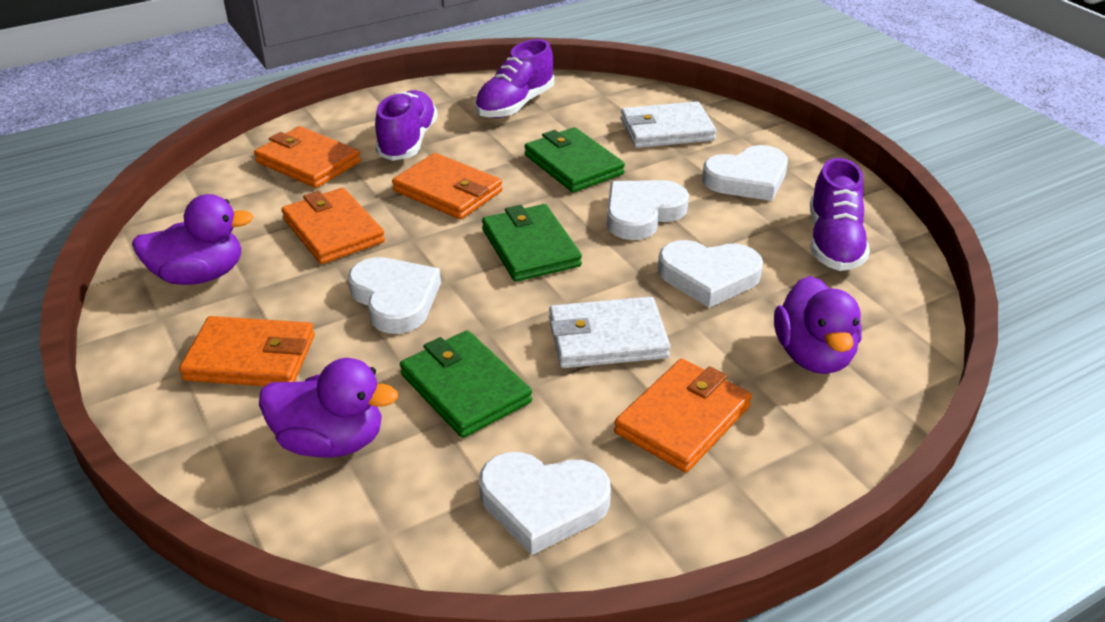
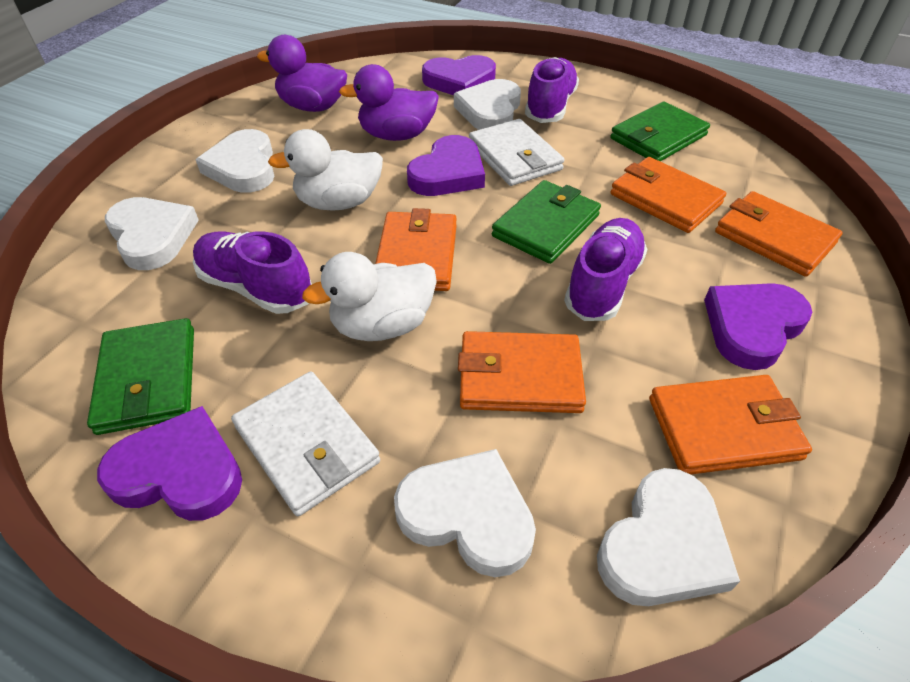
purple duck: 3 -> 2
purple heart: 0 -> 4
white duck: 0 -> 2

